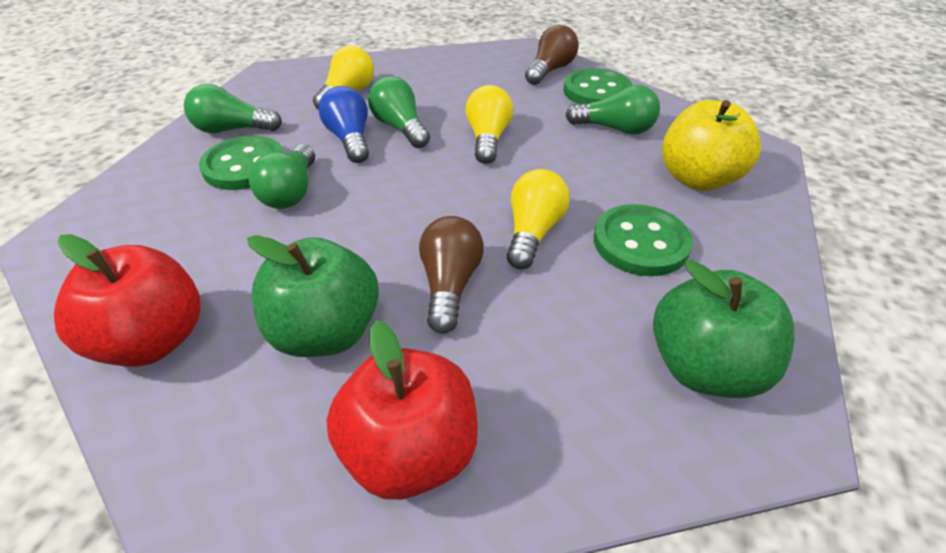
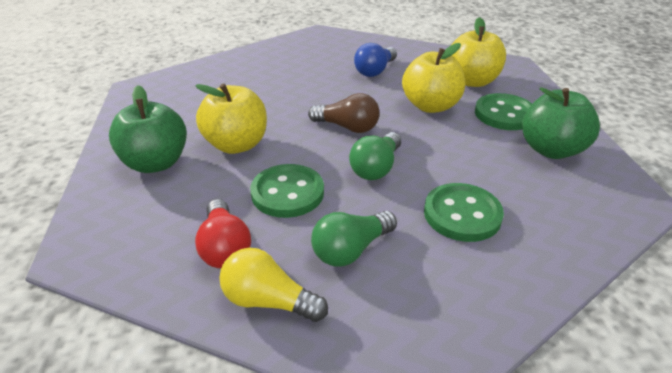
brown light bulb: 2 -> 1
green light bulb: 4 -> 2
red apple: 2 -> 0
red light bulb: 0 -> 1
yellow apple: 1 -> 3
yellow light bulb: 3 -> 1

